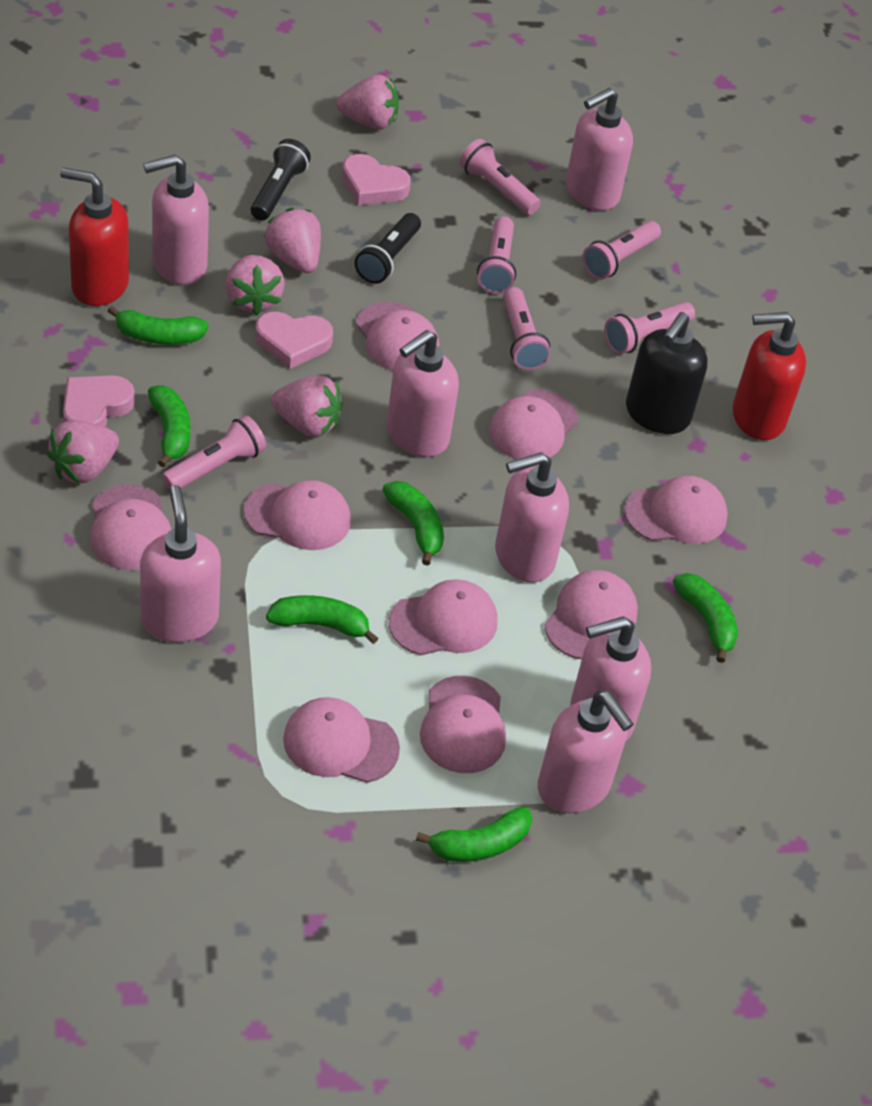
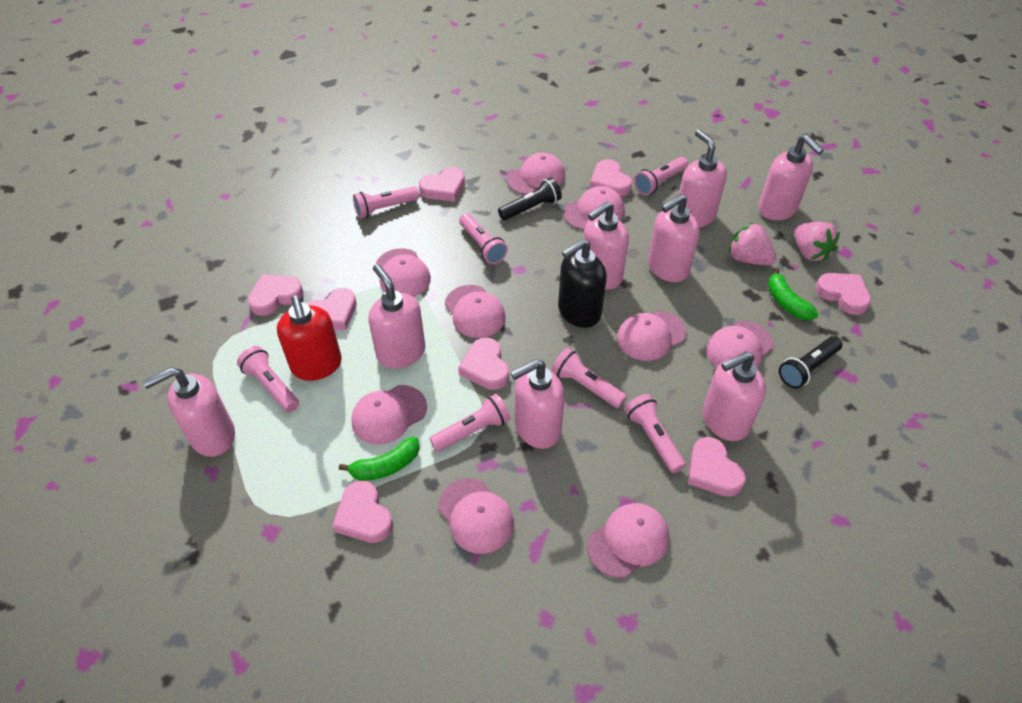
green banana: 6 -> 2
pink flashlight: 6 -> 7
pink heart: 3 -> 8
pink soap dispenser: 7 -> 8
pink strawberry: 5 -> 2
red soap dispenser: 2 -> 1

